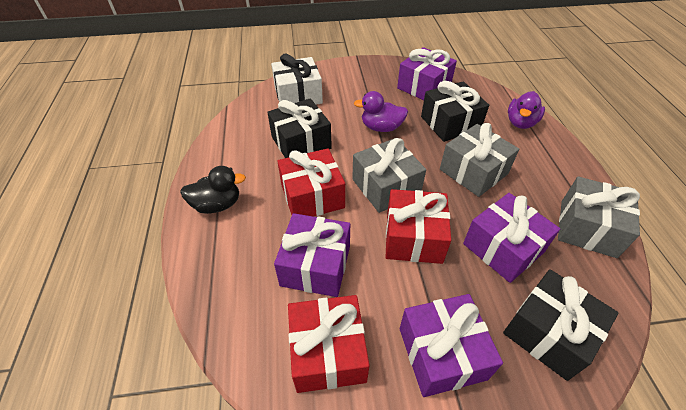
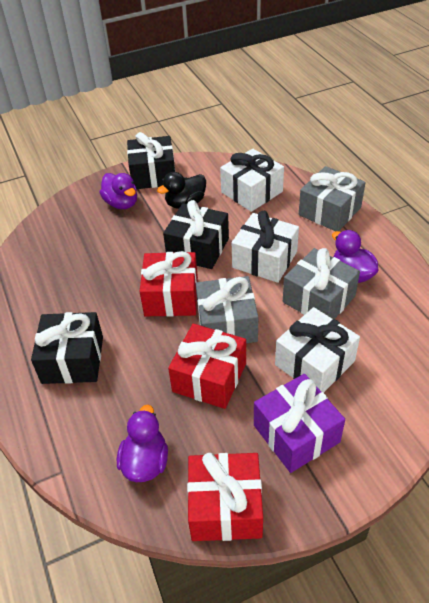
purple duck: 2 -> 3
purple gift: 4 -> 1
white gift: 1 -> 3

